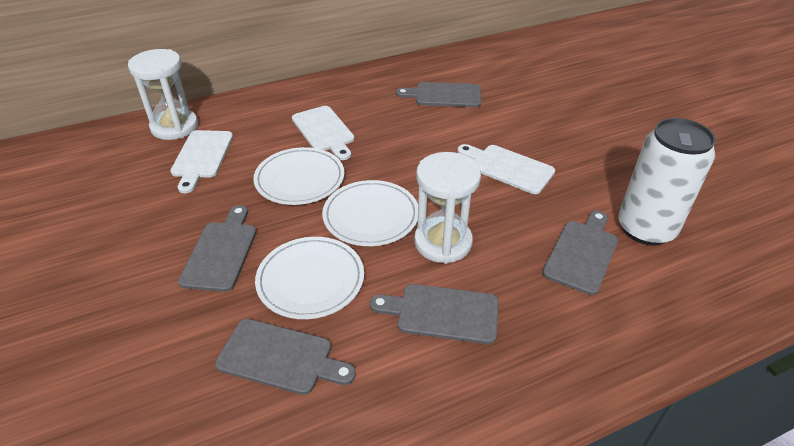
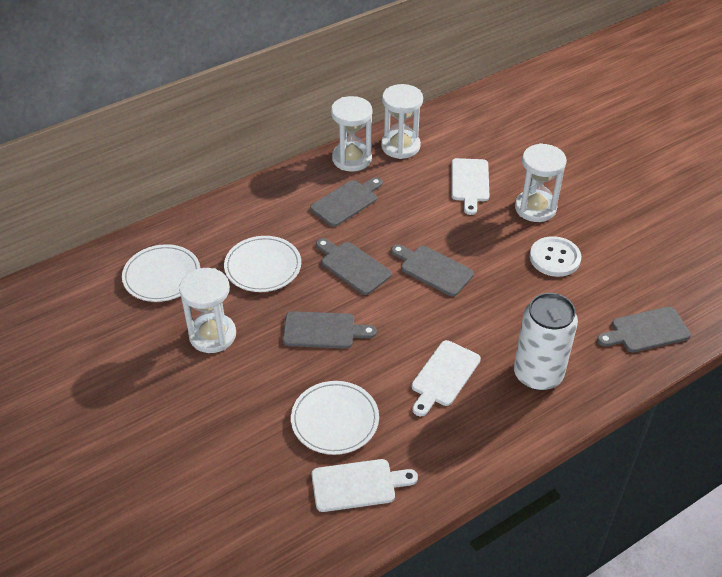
white button: 0 -> 1
white hourglass: 2 -> 4

